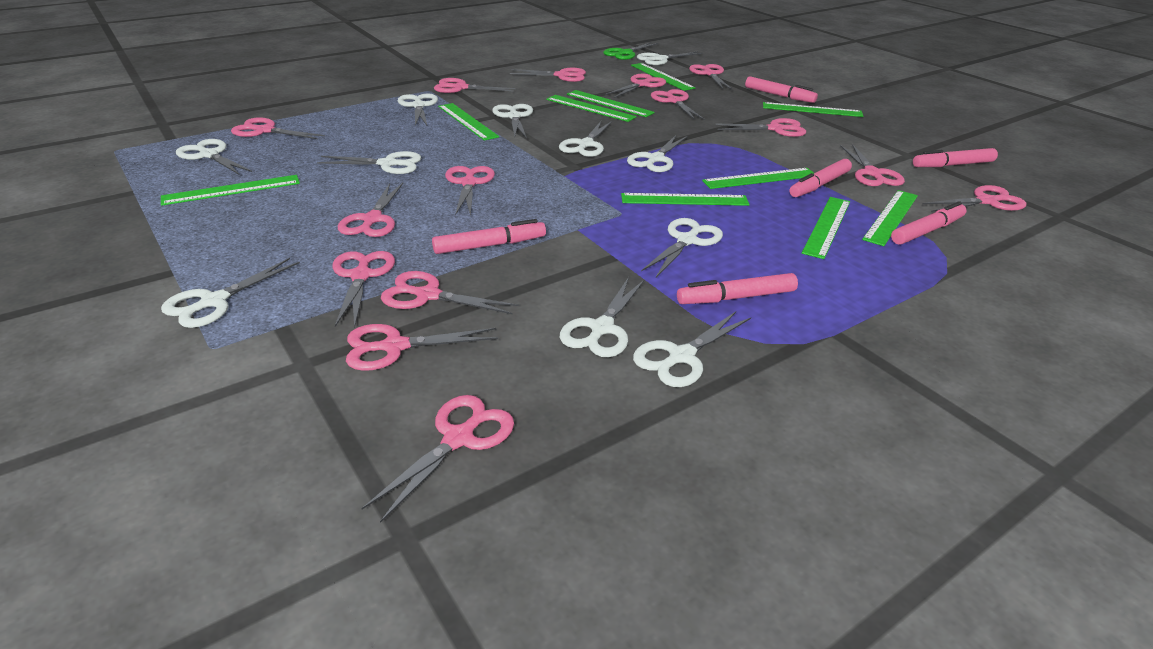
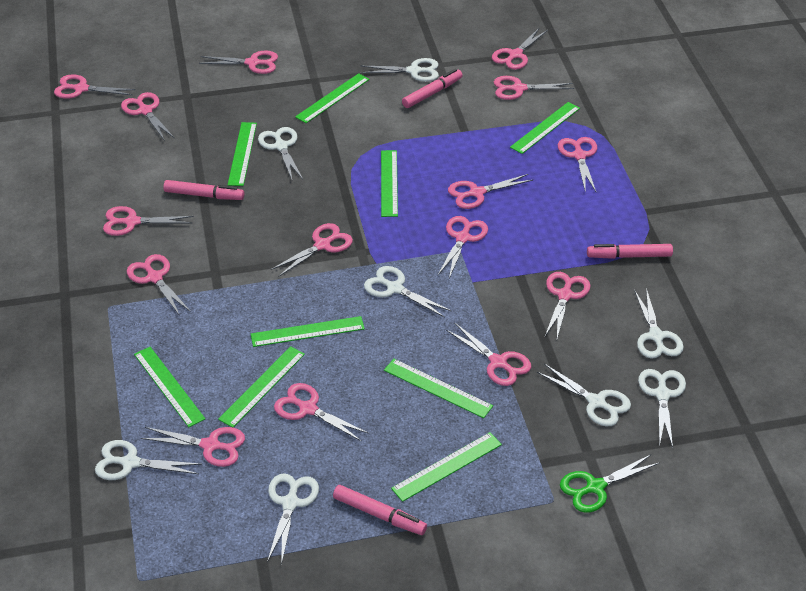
green ruler: 10 -> 9
pink marker: 6 -> 4
white scissors: 11 -> 8

